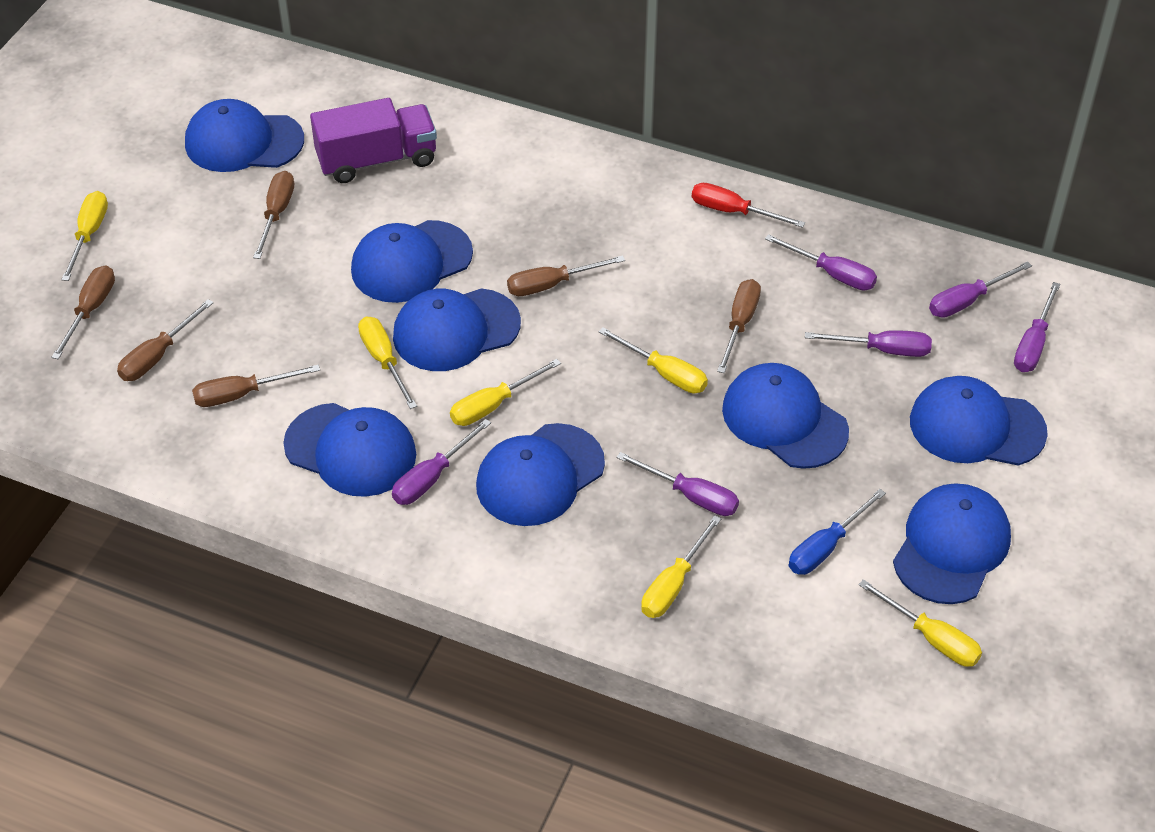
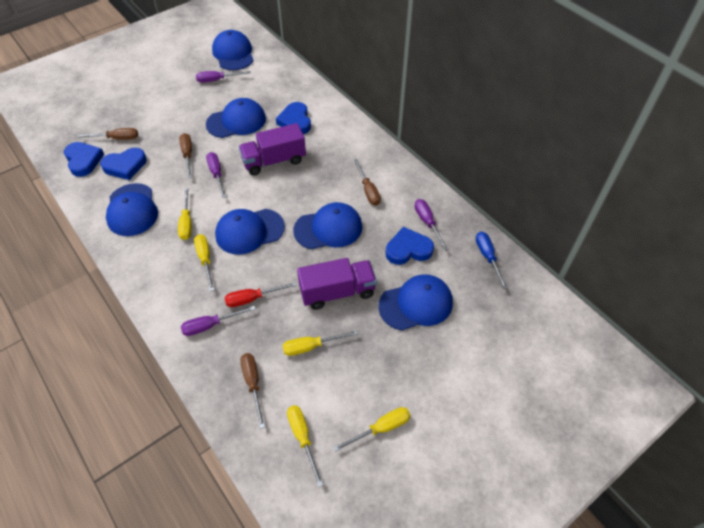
blue cap: 8 -> 6
blue heart: 0 -> 4
brown screwdriver: 6 -> 4
purple screwdriver: 6 -> 4
purple truck: 1 -> 2
yellow screwdriver: 6 -> 5

